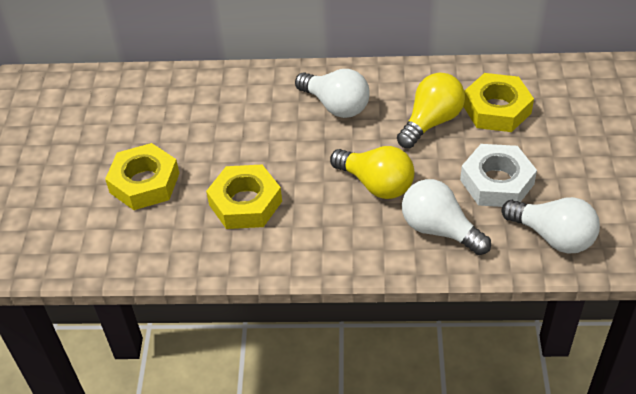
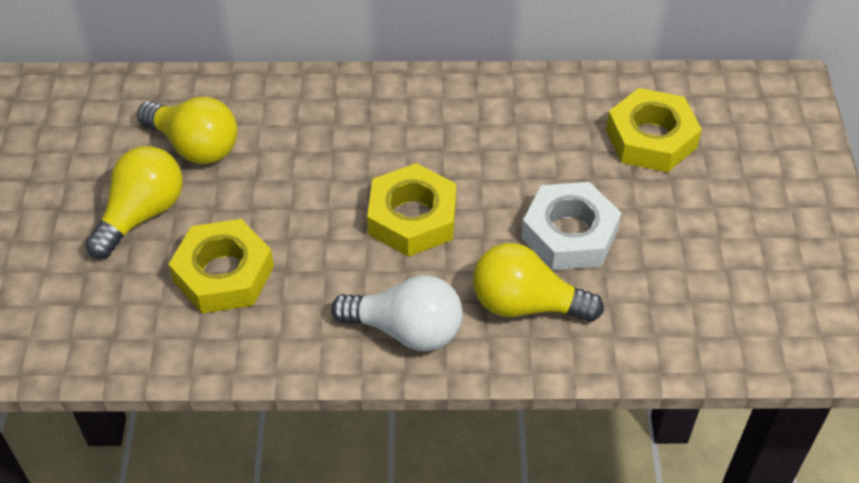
white light bulb: 3 -> 1
yellow light bulb: 2 -> 3

